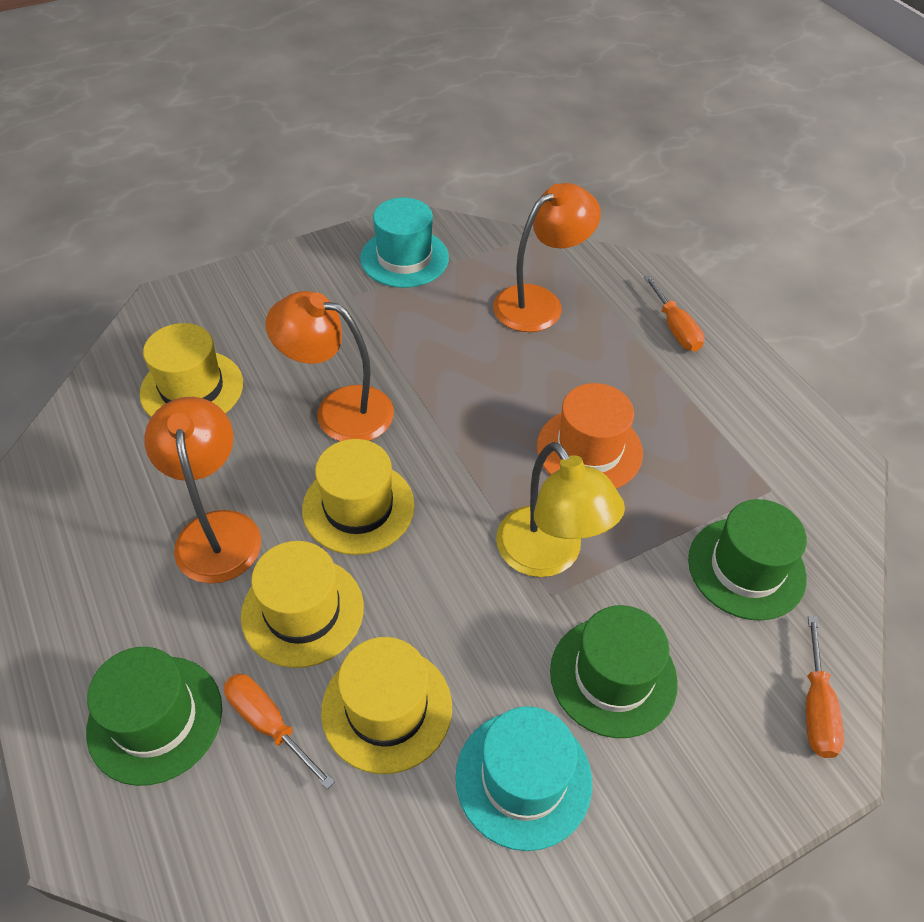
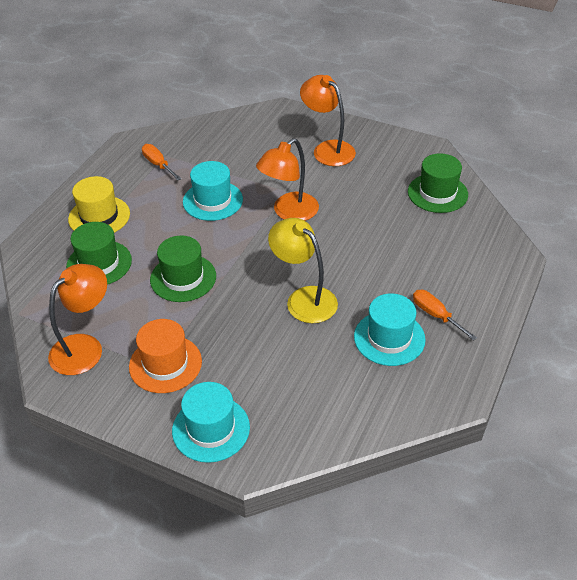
orange screwdriver: 3 -> 2
turquoise hat: 2 -> 3
yellow hat: 4 -> 1

